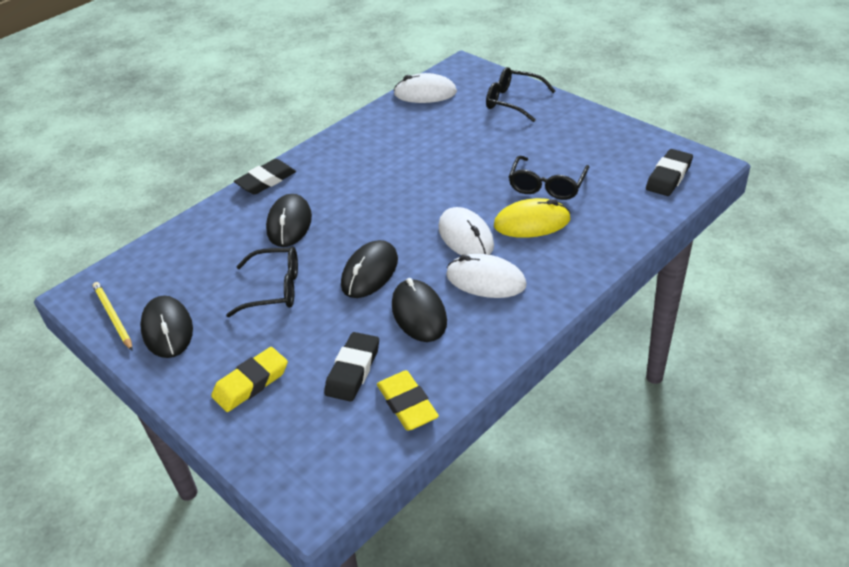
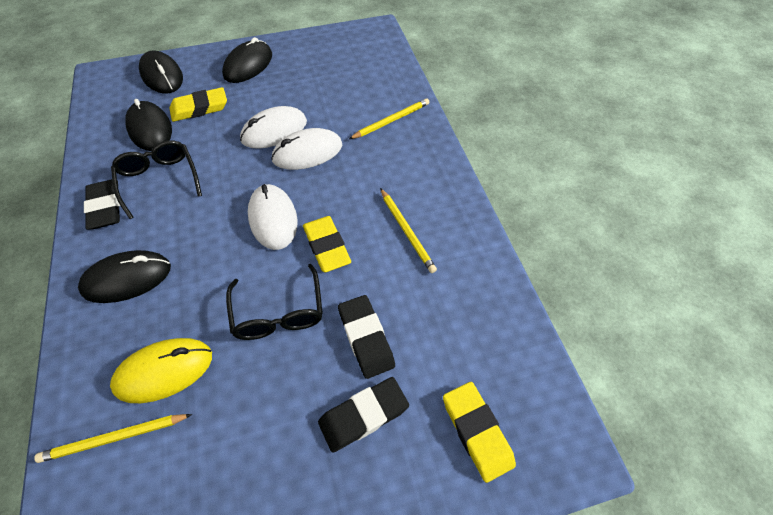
black glasses: 3 -> 2
yellow eraser: 2 -> 3
yellow pencil: 1 -> 3

